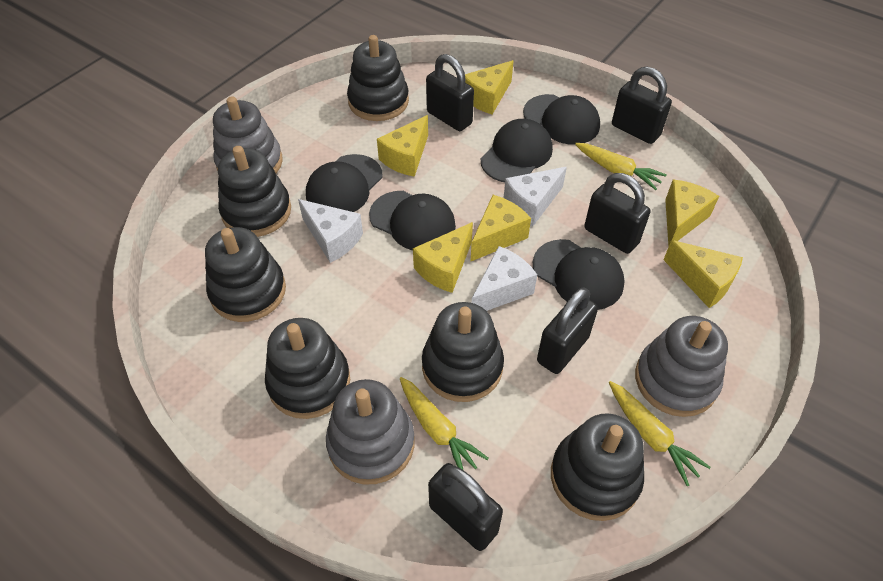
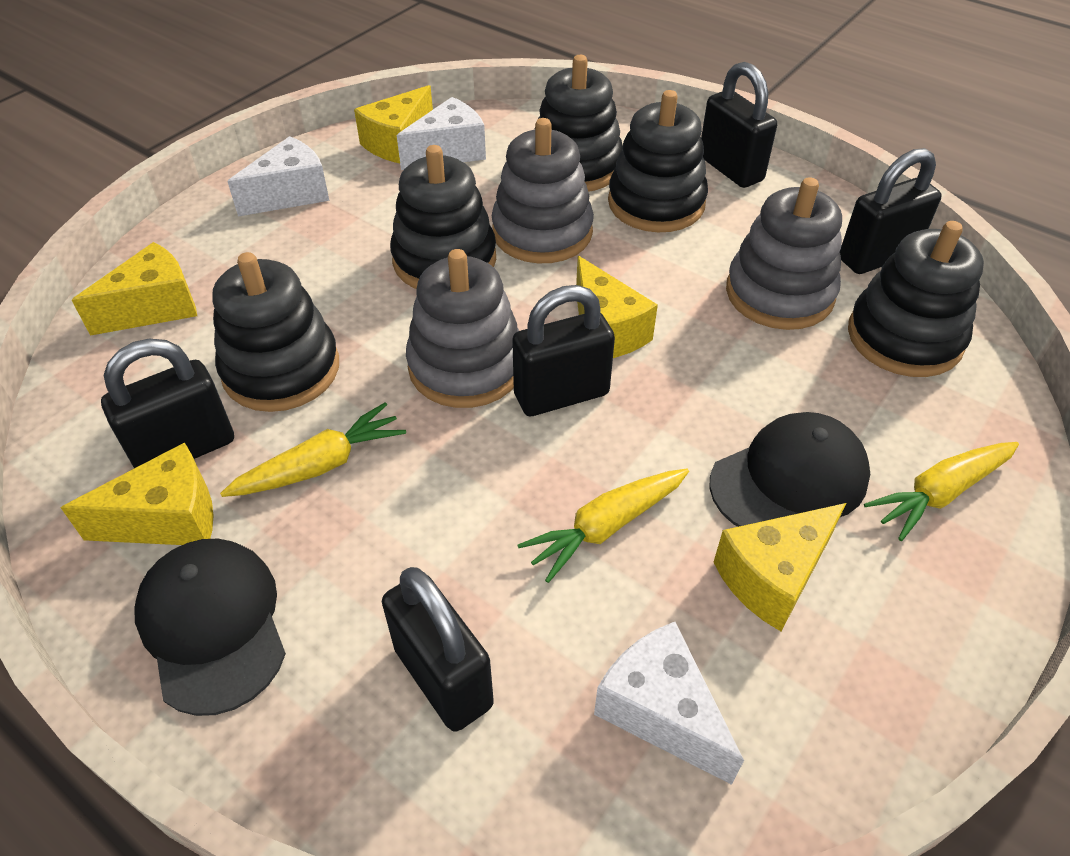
black cap: 5 -> 2
black stacking toy: 6 -> 5
yellow cheese: 6 -> 5

